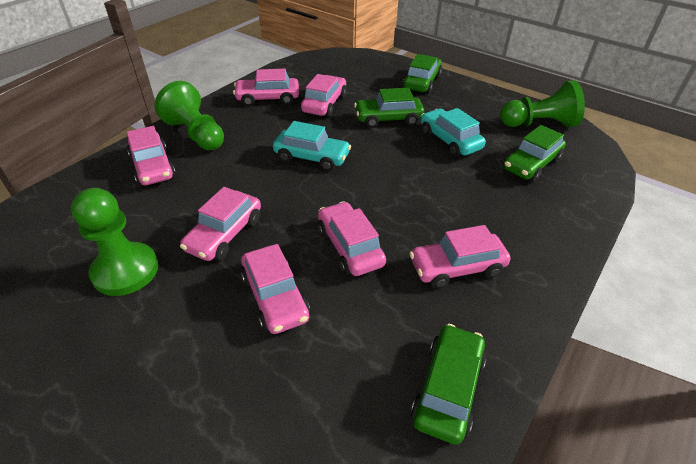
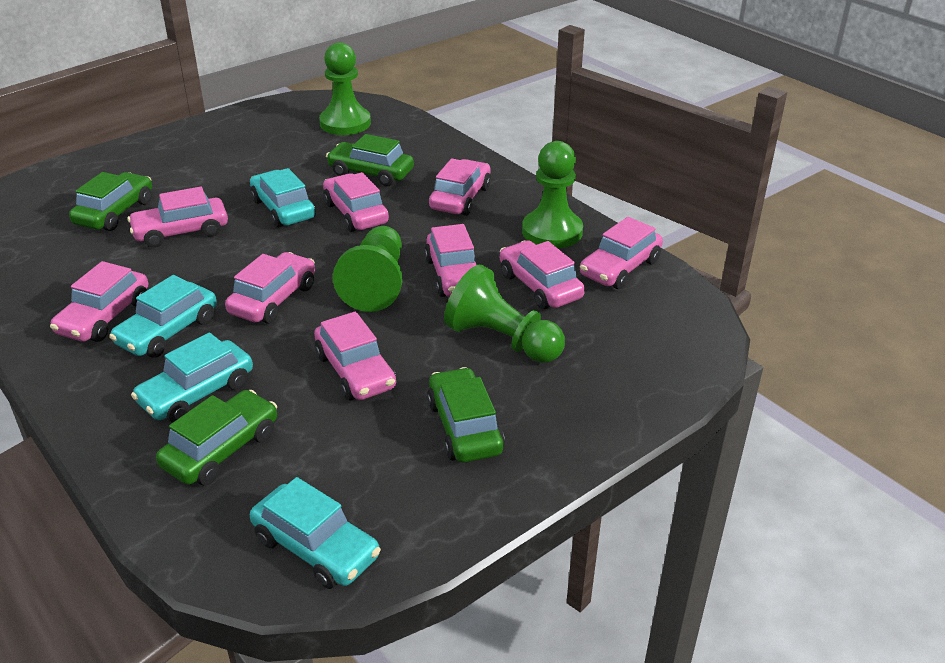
green pawn: 3 -> 4
pink car: 7 -> 9
turquoise car: 2 -> 4

